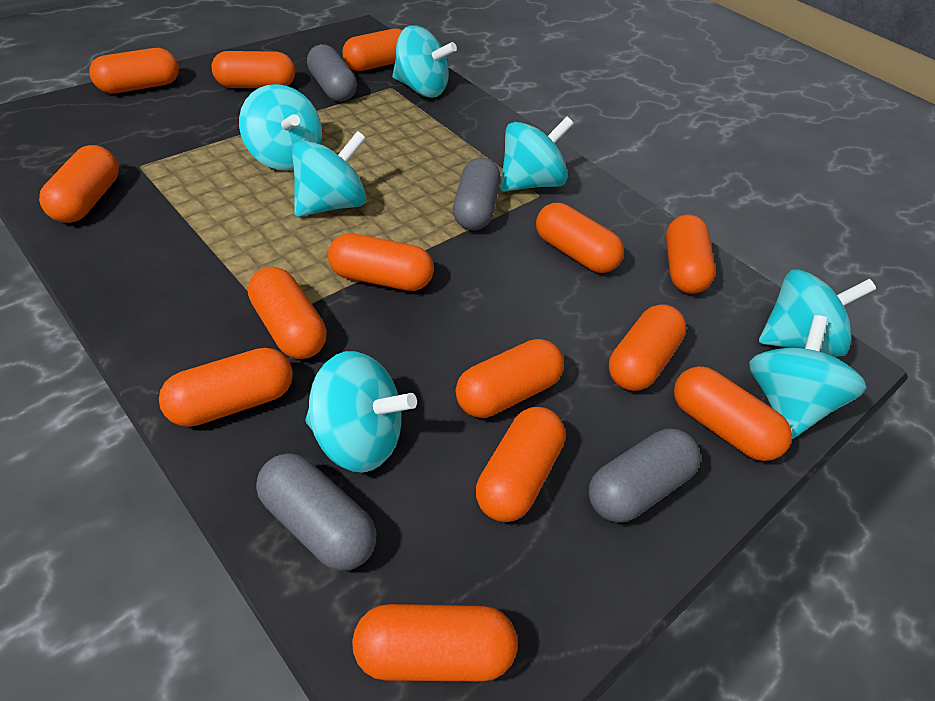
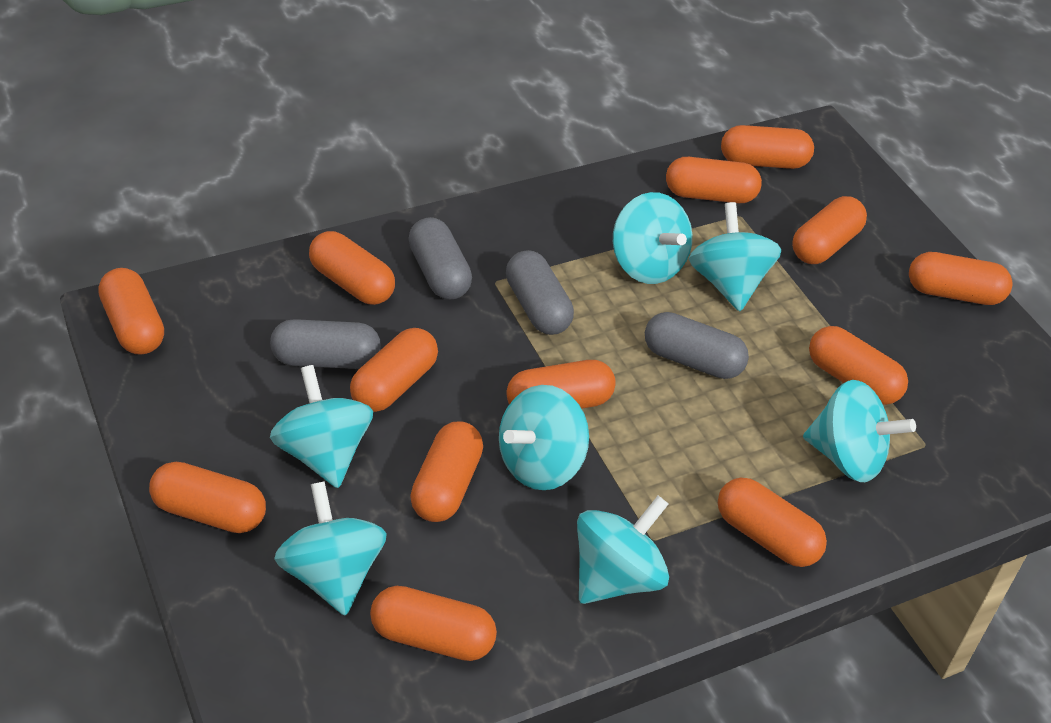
orange capsule: 14 -> 13

